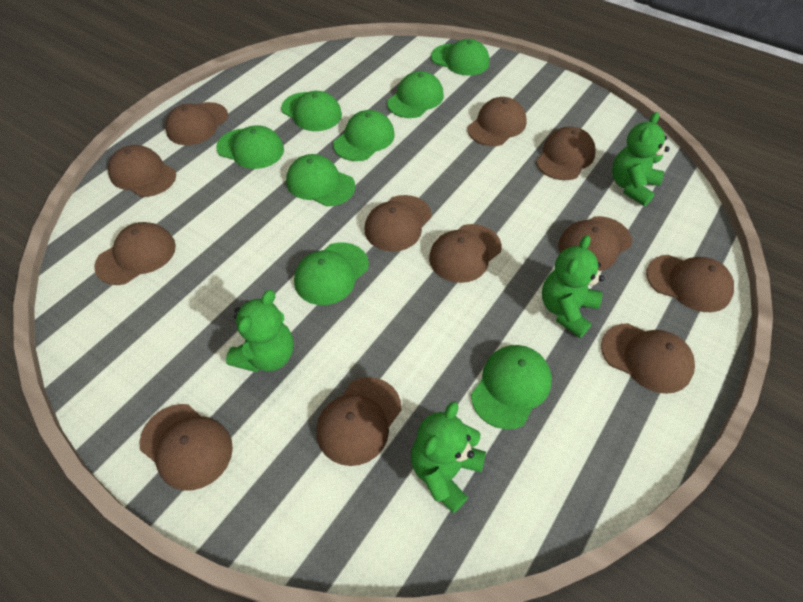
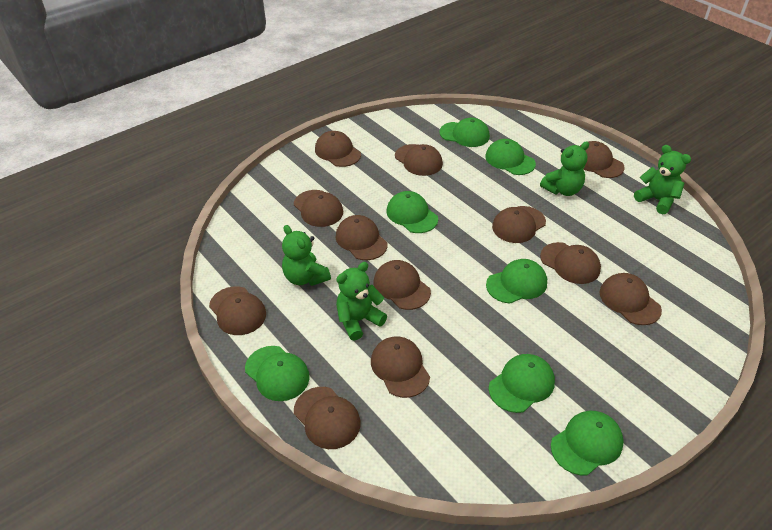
green cap: 8 -> 7

